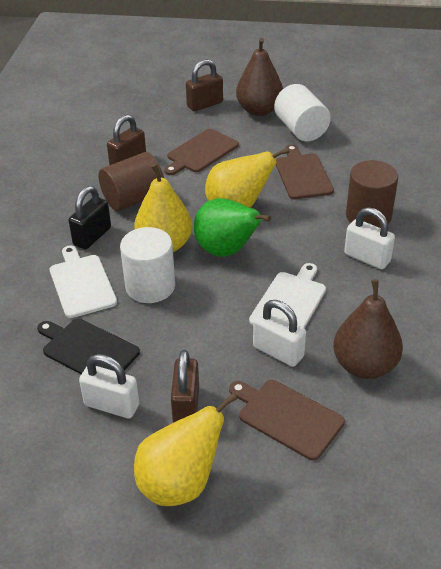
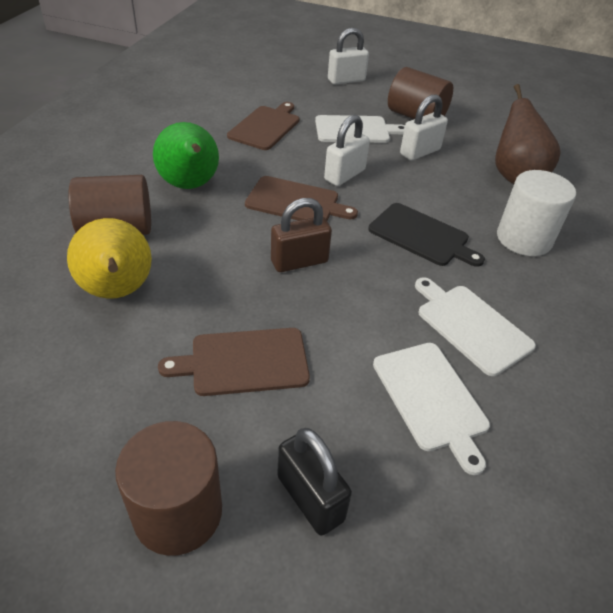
brown cylinder: 2 -> 3
brown padlock: 3 -> 1
brown pear: 2 -> 1
white cutting board: 2 -> 3
white cylinder: 2 -> 1
yellow pear: 3 -> 1

